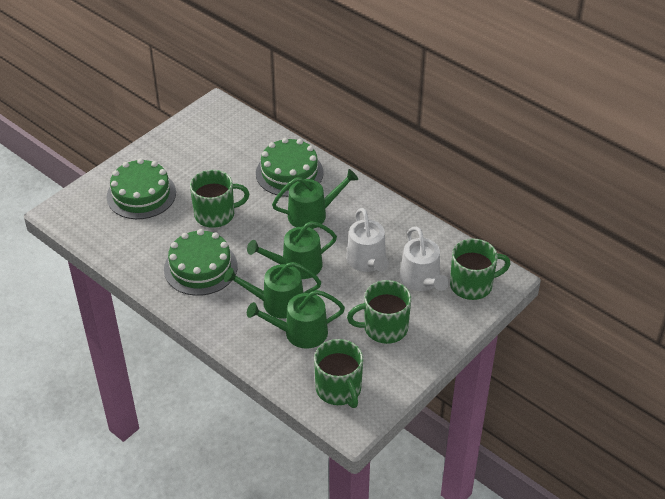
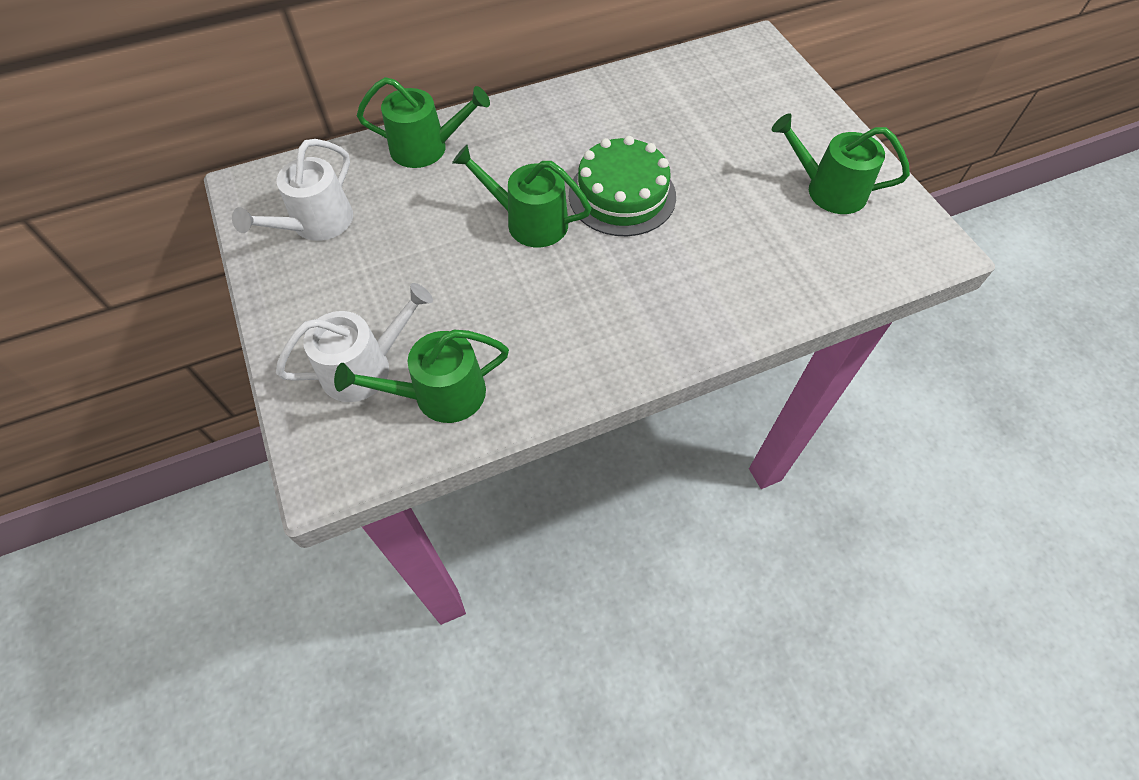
green cake: 3 -> 1
green mug: 4 -> 0

